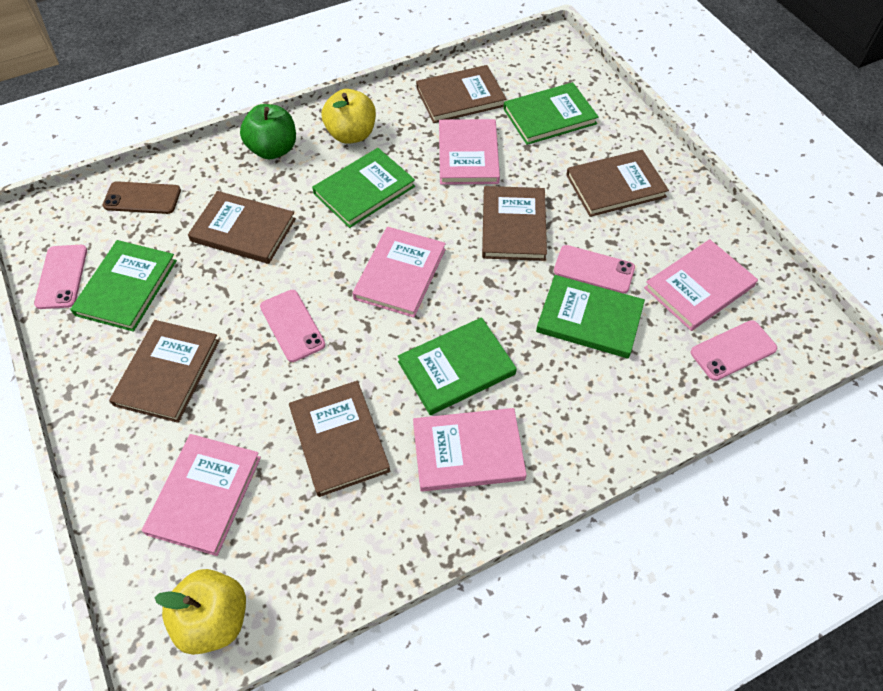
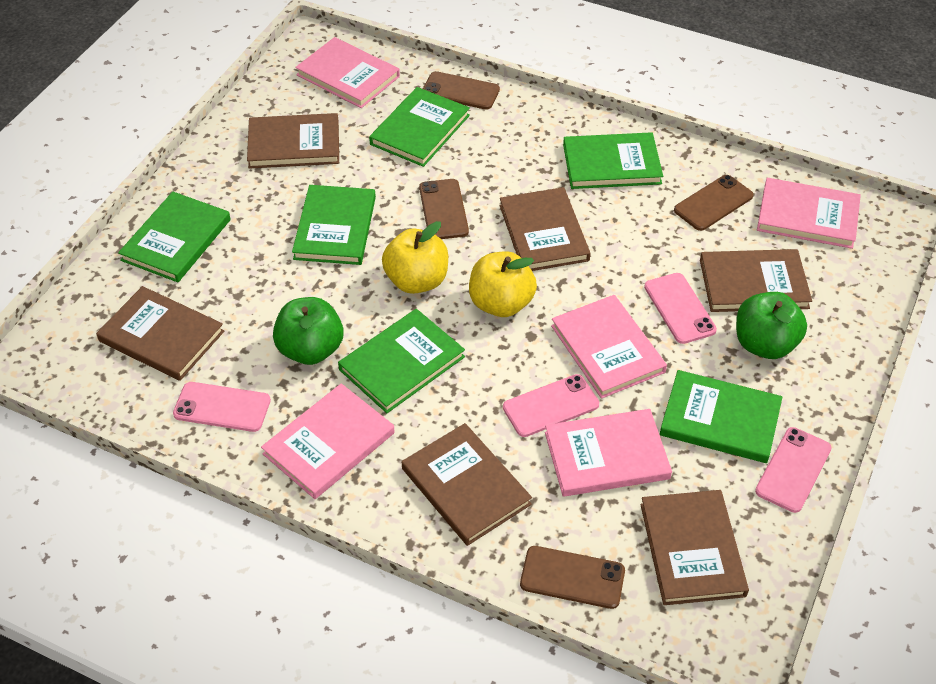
brown phone: 1 -> 4
green apple: 1 -> 2
green book: 5 -> 6

